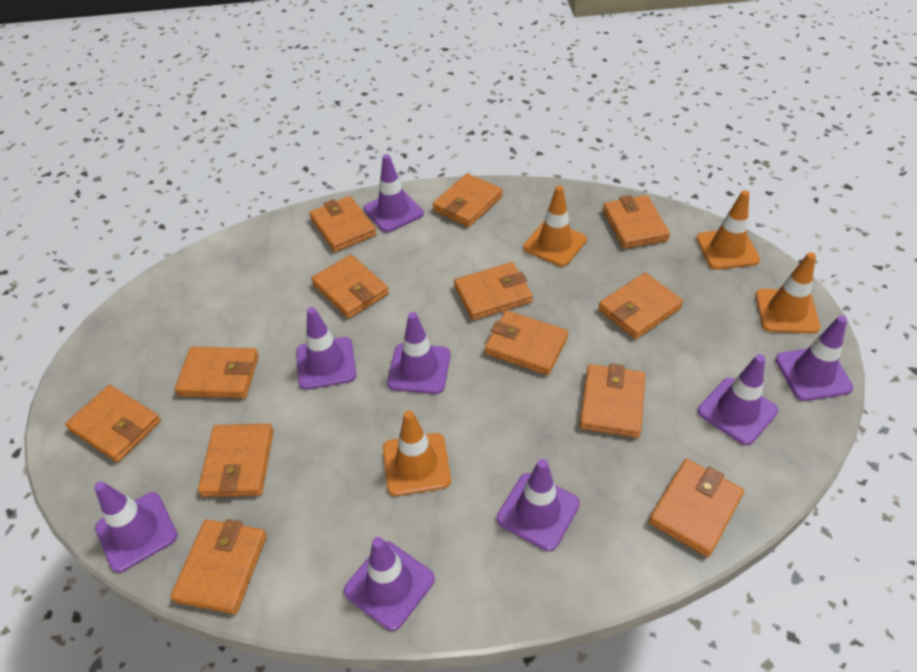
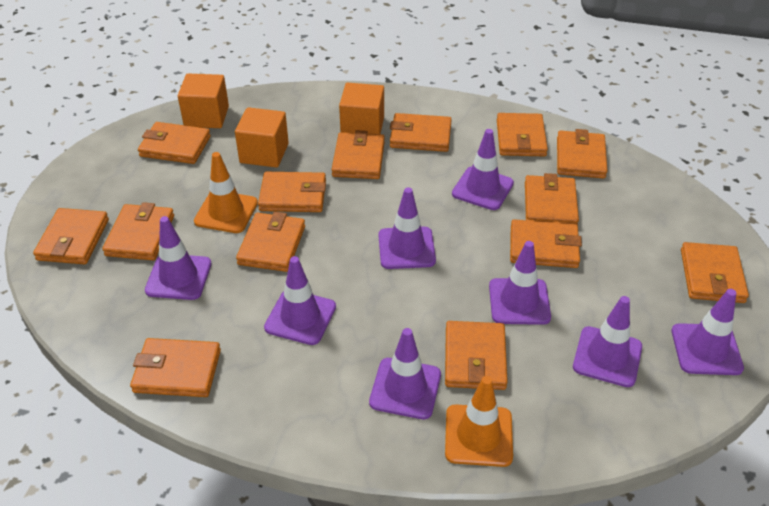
orange cube: 0 -> 3
orange traffic cone: 4 -> 2
orange wallet: 13 -> 14

